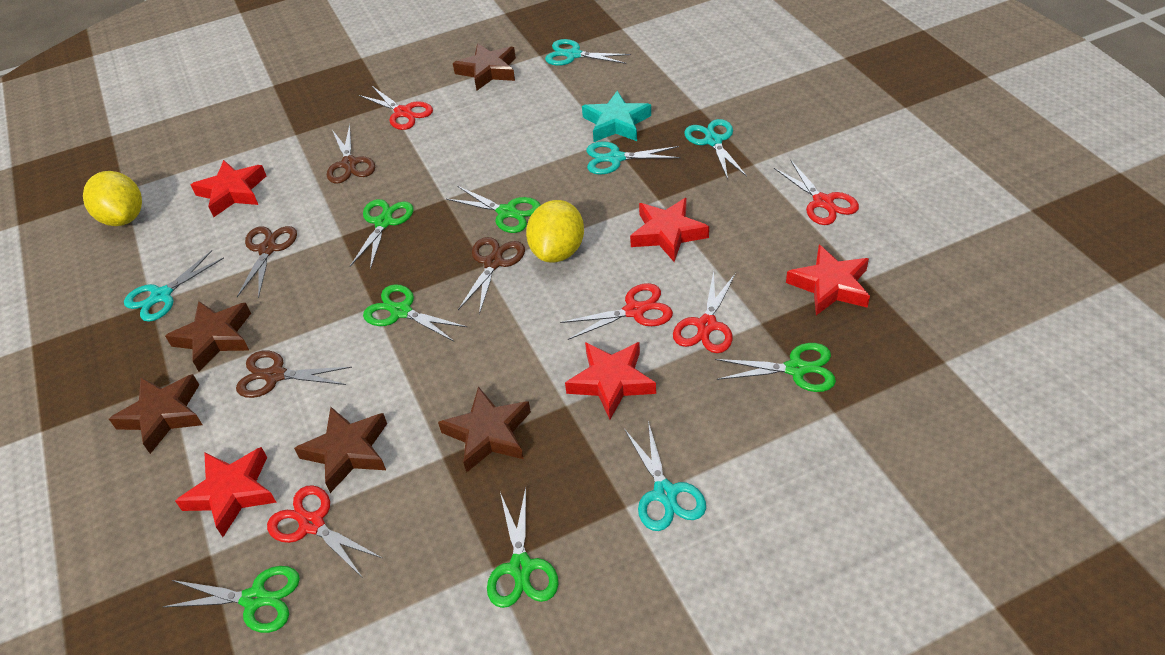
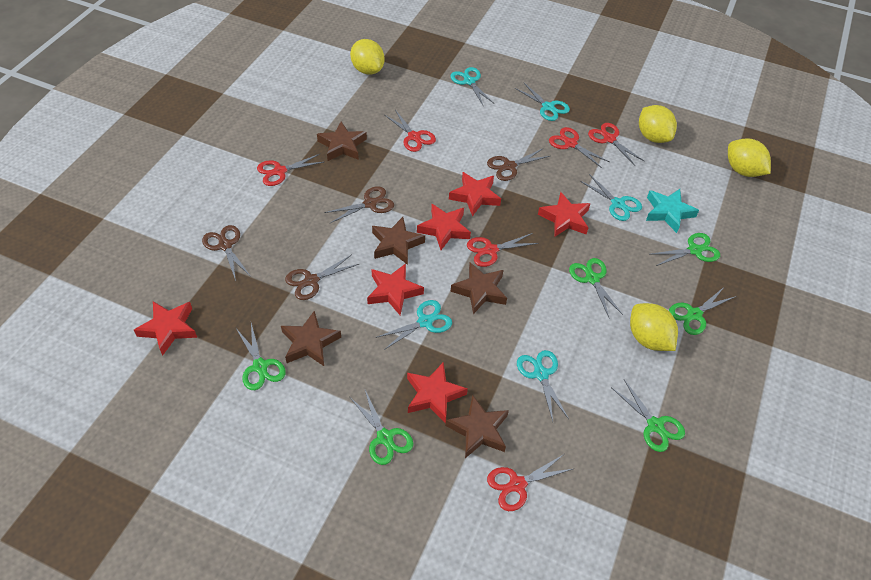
red scissors: 5 -> 6
red star: 5 -> 6
yellow lemon: 2 -> 4

